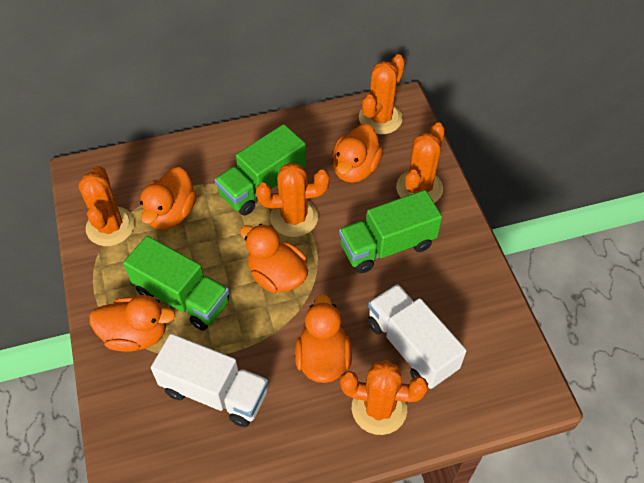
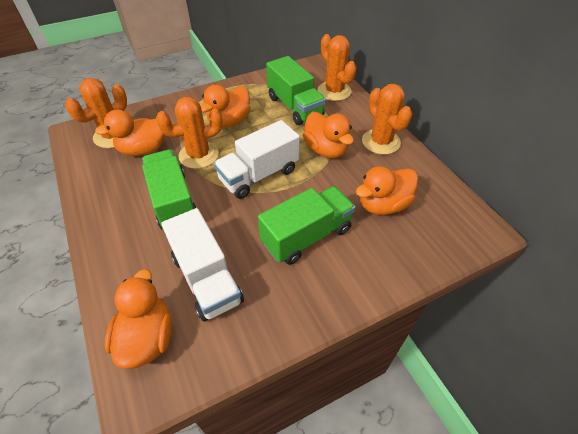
orange cactus: 5 -> 4

